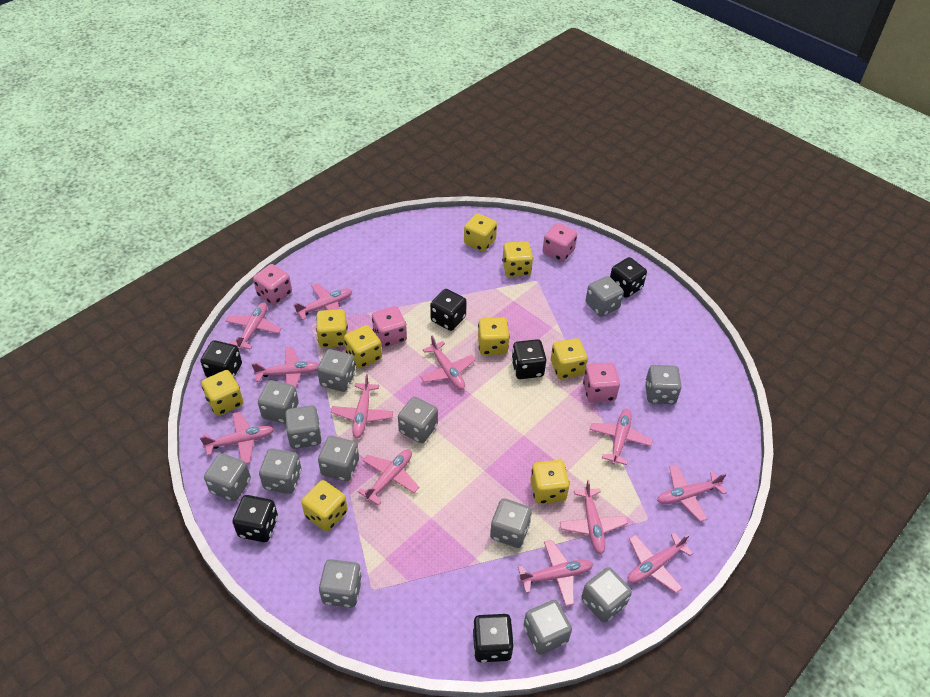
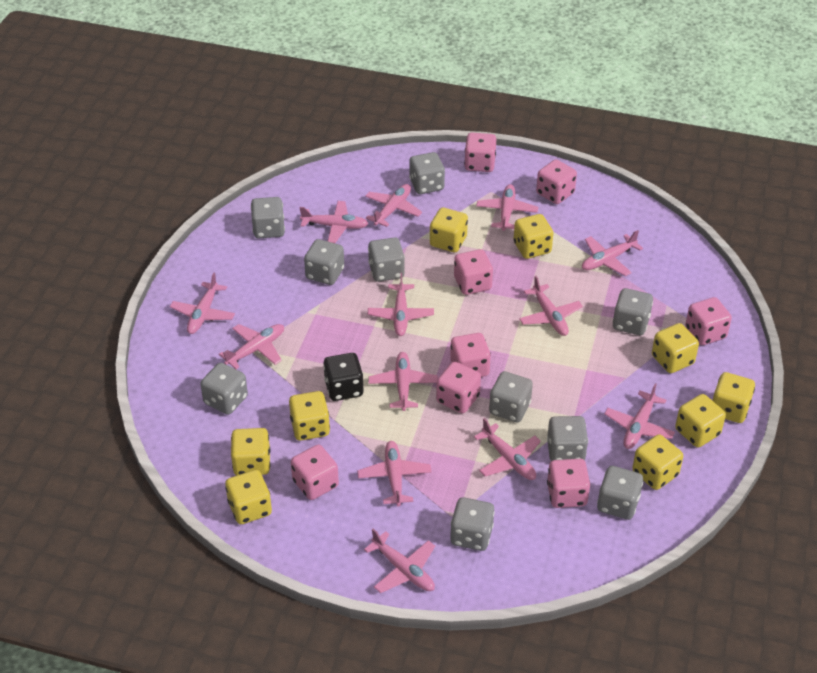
black dice: 6 -> 1
grey dice: 13 -> 10
pink dice: 4 -> 8
pink plane: 12 -> 13

